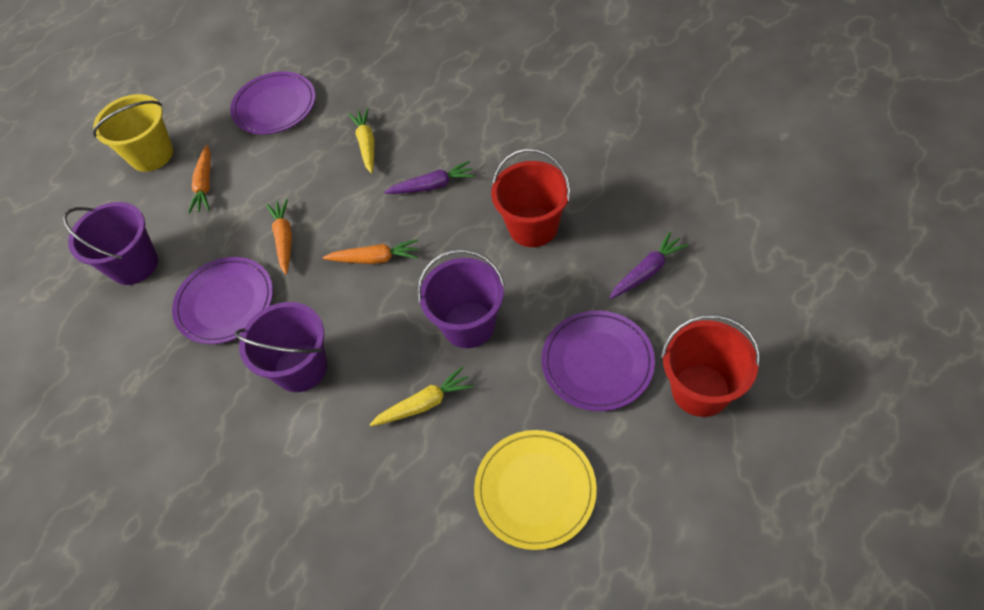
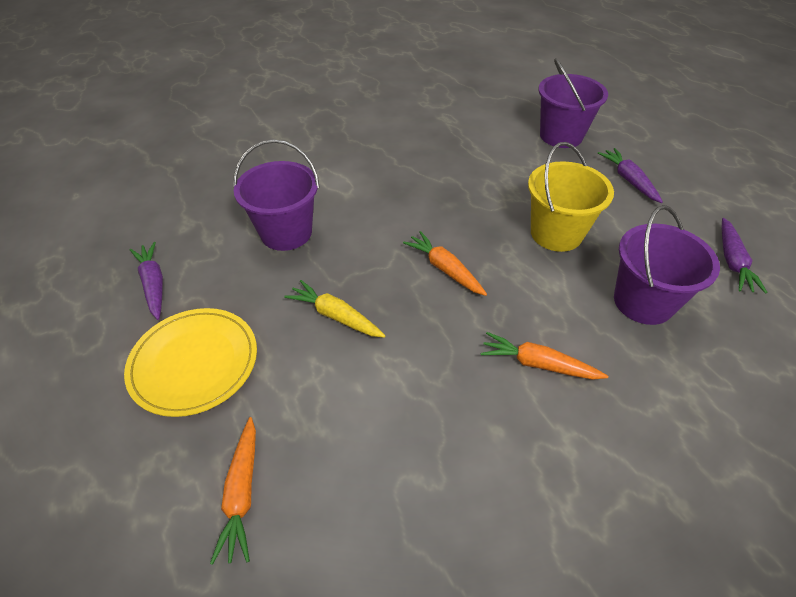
purple carrot: 2 -> 3
purple plate: 3 -> 0
red bucket: 2 -> 0
yellow carrot: 2 -> 1

